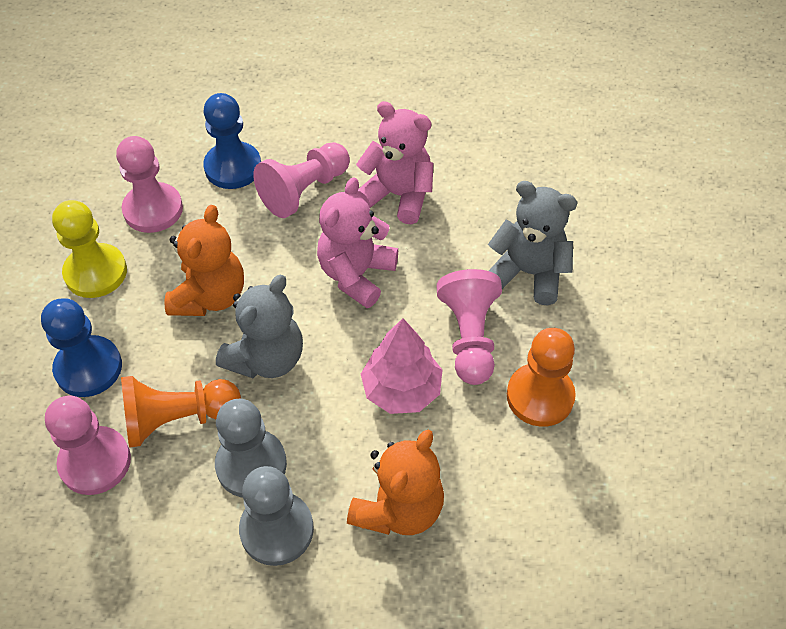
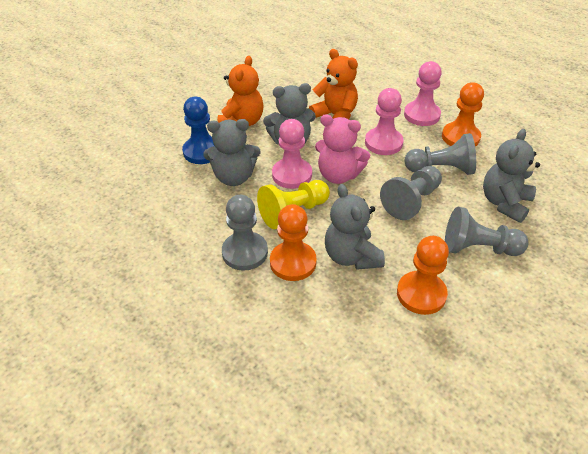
blue pawn: 2 -> 1
grey pawn: 2 -> 4
grey teddy bear: 2 -> 4
orange pawn: 2 -> 3
pink pawn: 4 -> 3
pink teddy bear: 2 -> 1
pink tree: 1 -> 0

